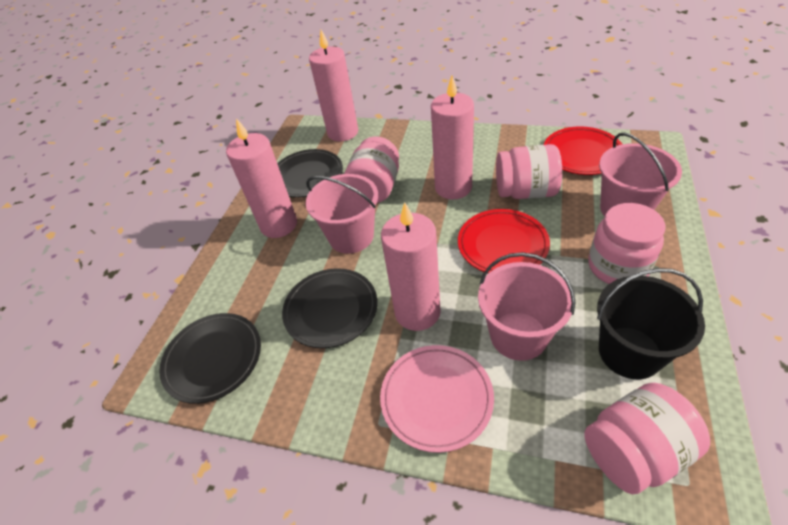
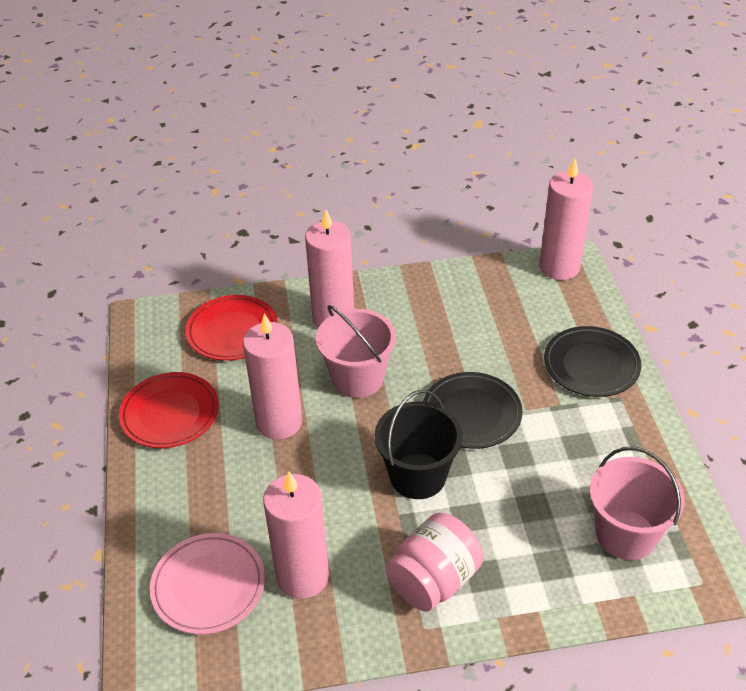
black plate: 3 -> 2
pink bucket: 3 -> 2
pink jar: 4 -> 1

